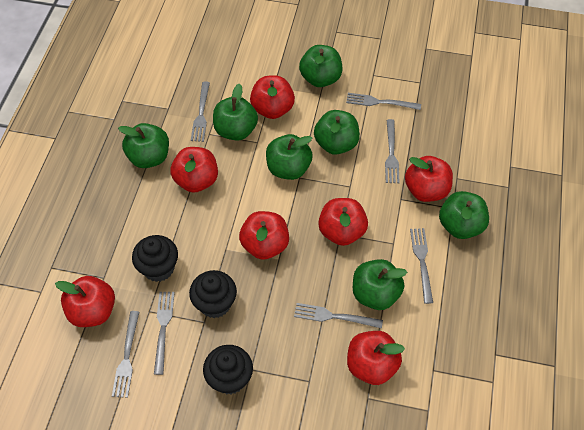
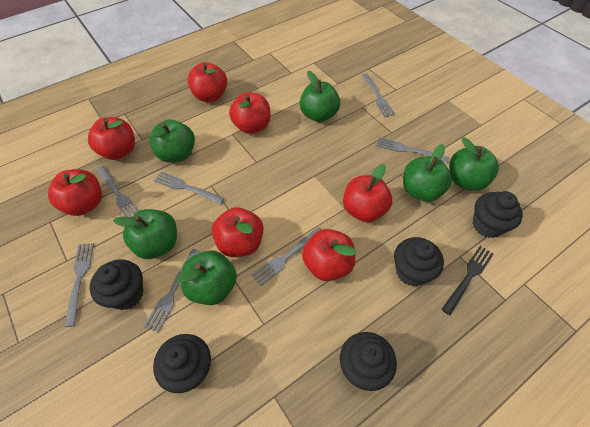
black cupcake: 3 -> 5
black fork: 0 -> 1
green apple: 7 -> 6

